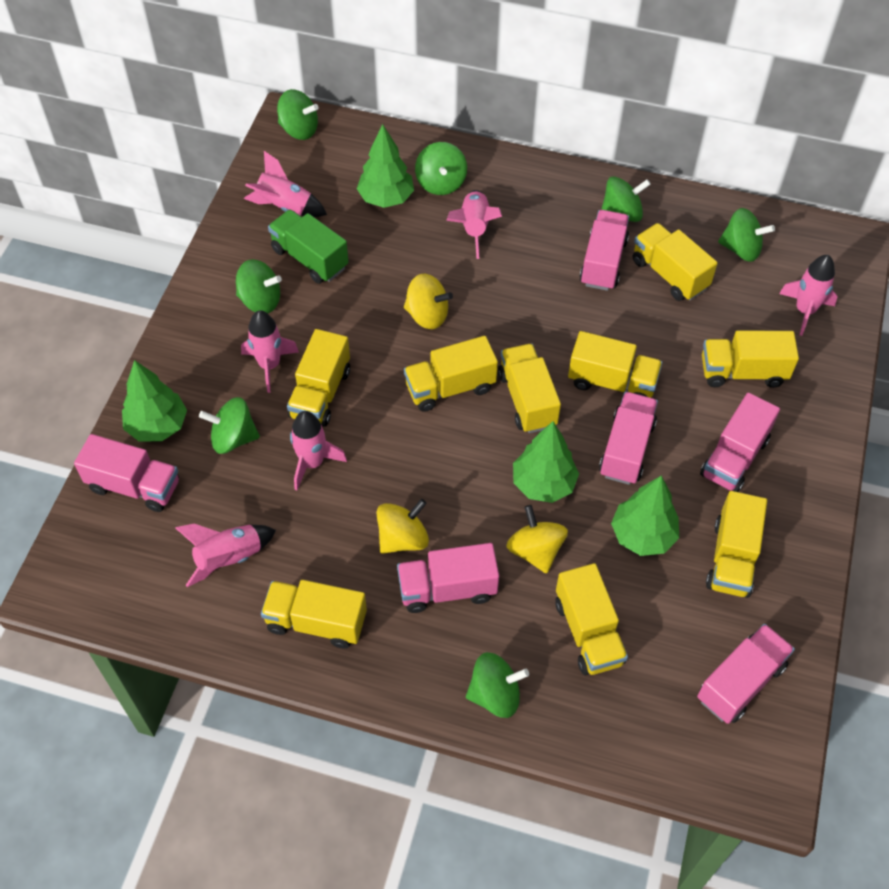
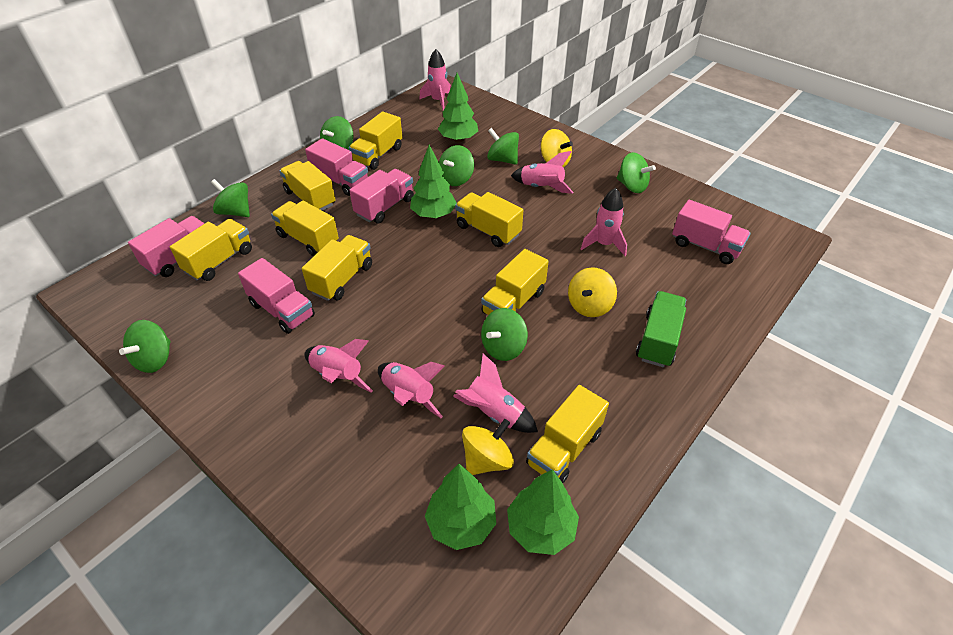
pink truck: 6 -> 5
yellow truck: 9 -> 8

